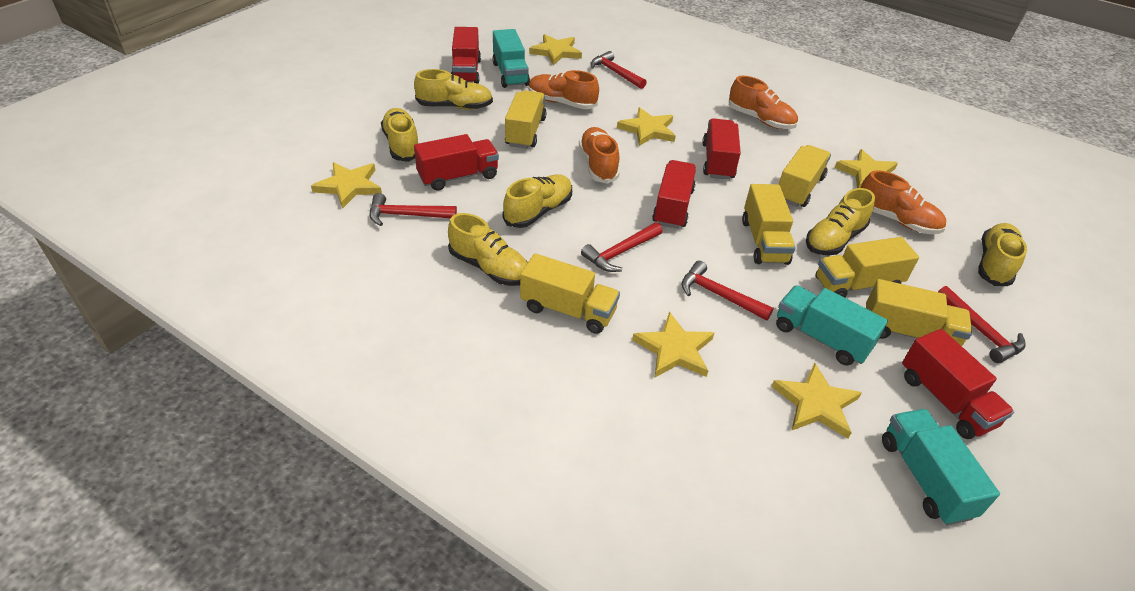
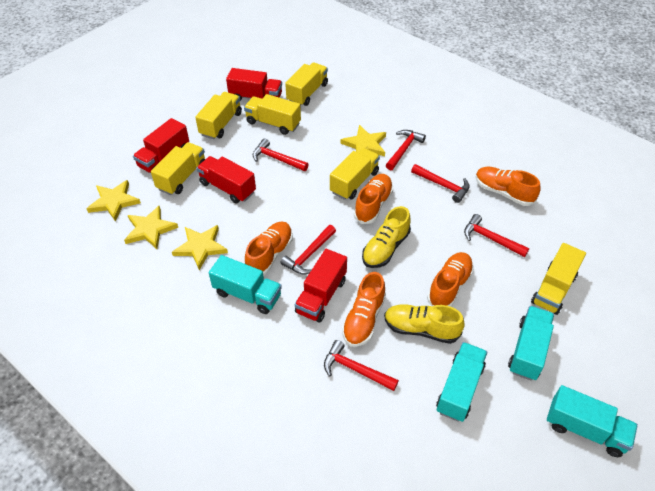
orange shoe: 4 -> 5
red hammer: 5 -> 6
red truck: 5 -> 4
turquoise truck: 3 -> 4
yellow shoe: 6 -> 2
yellow star: 6 -> 4

